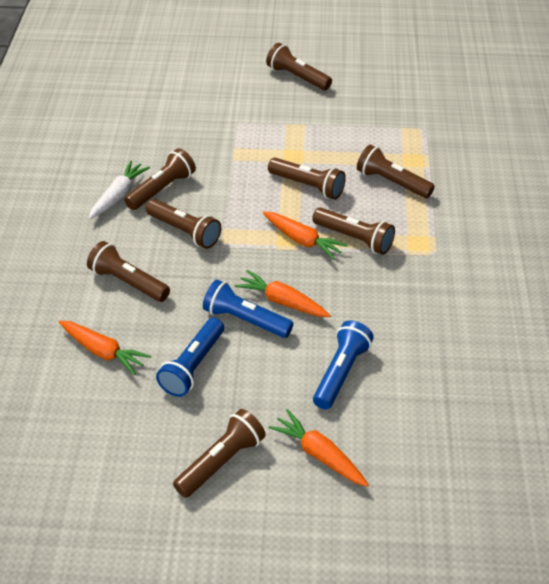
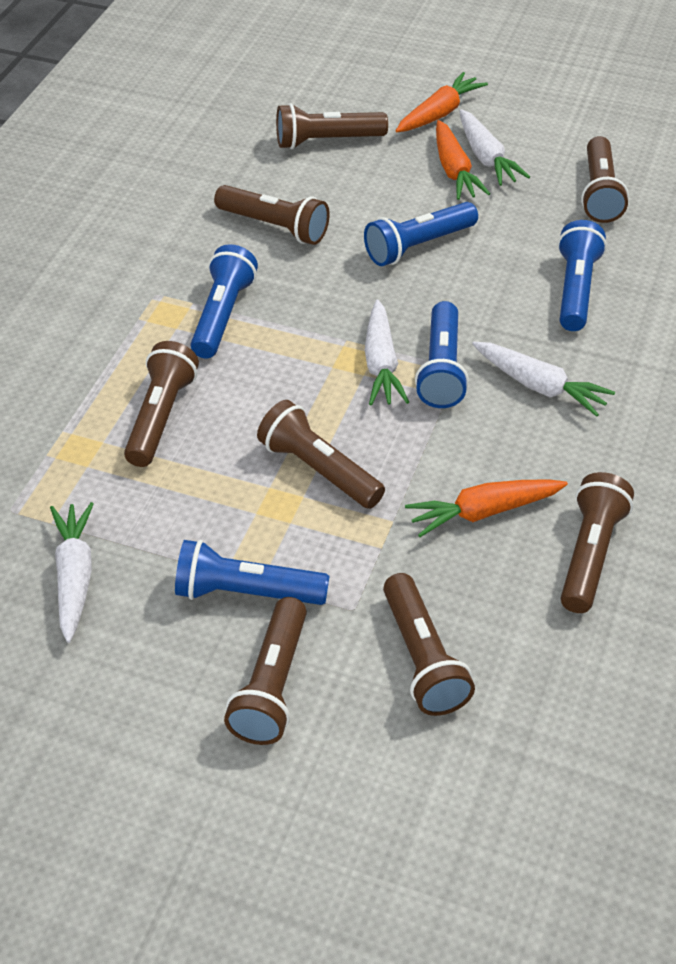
blue flashlight: 3 -> 5
orange carrot: 4 -> 3
white carrot: 1 -> 4

